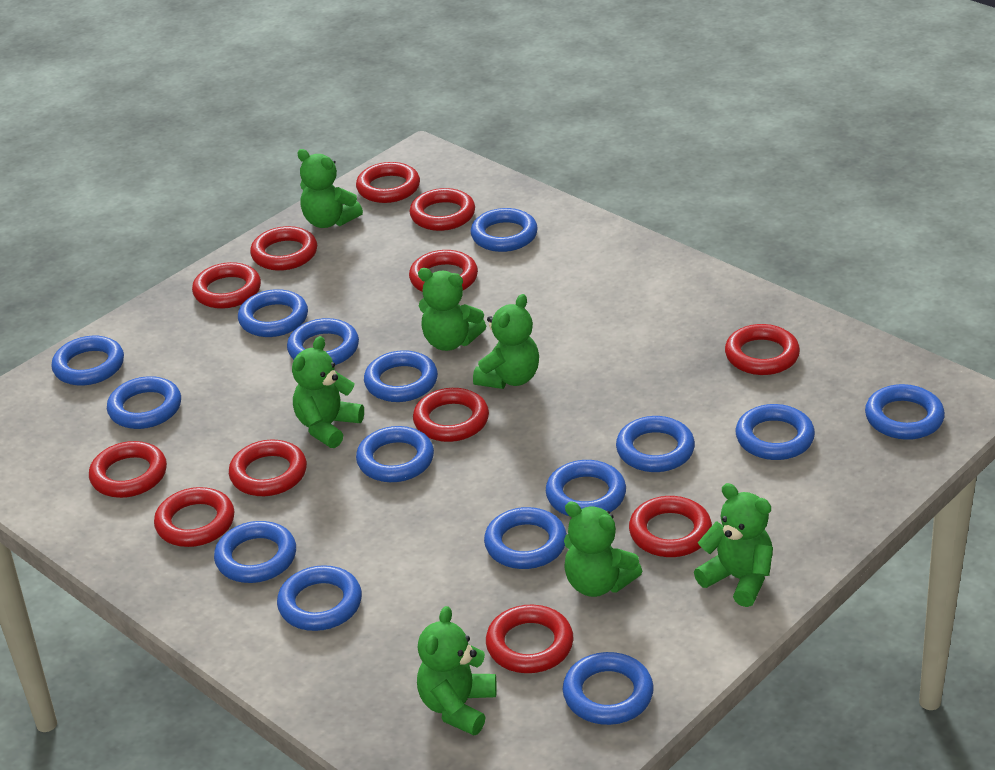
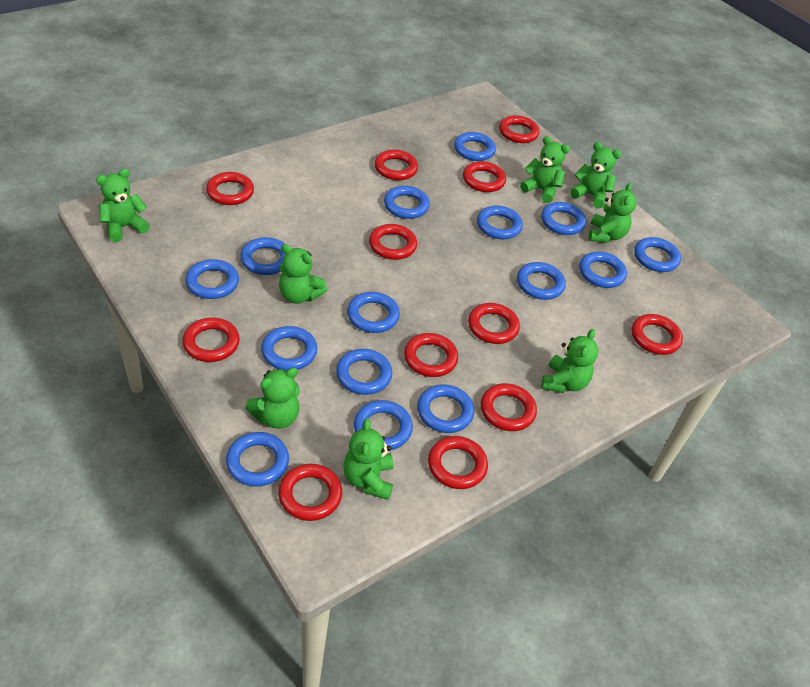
green teddy bear: 7 -> 8

